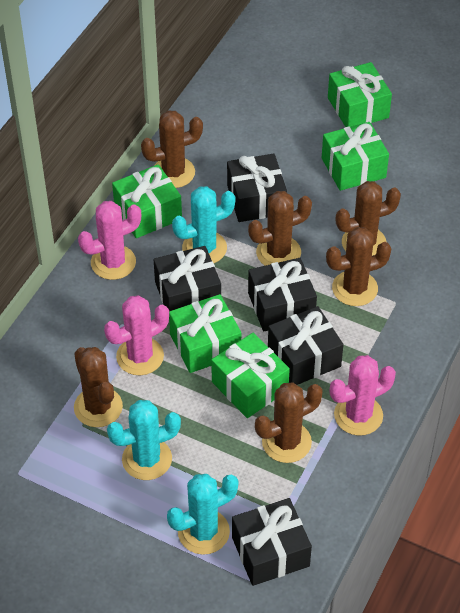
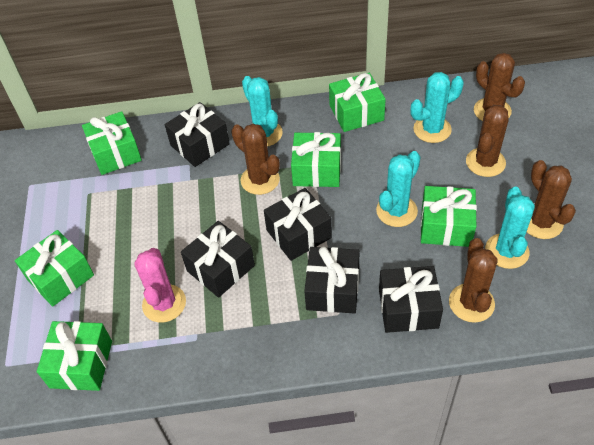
brown cactus: 6 -> 5
green gift: 5 -> 6
pink cactus: 3 -> 1
turquoise cactus: 3 -> 4

